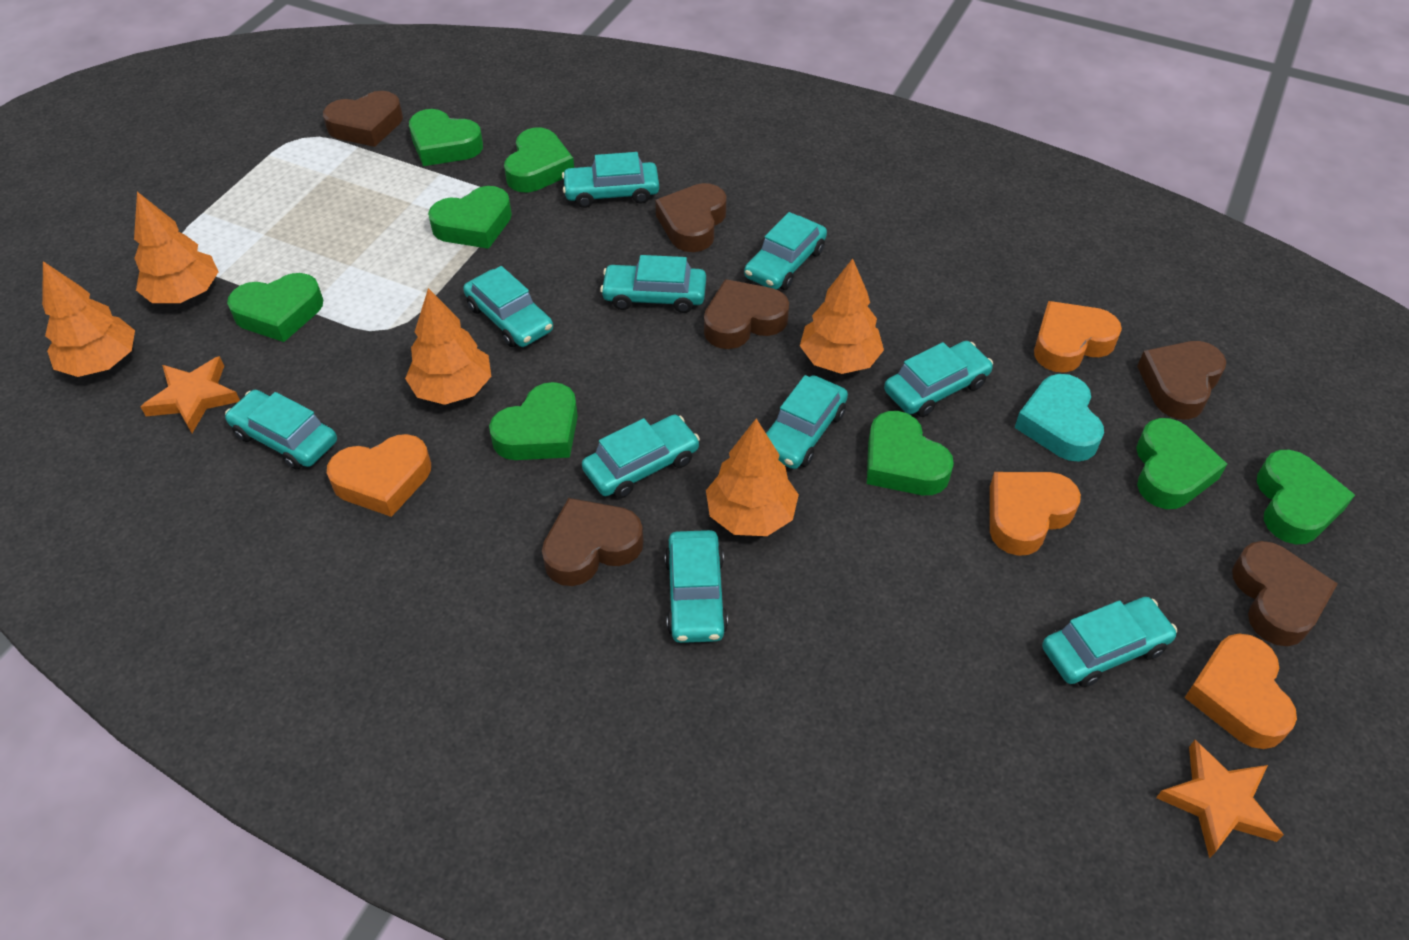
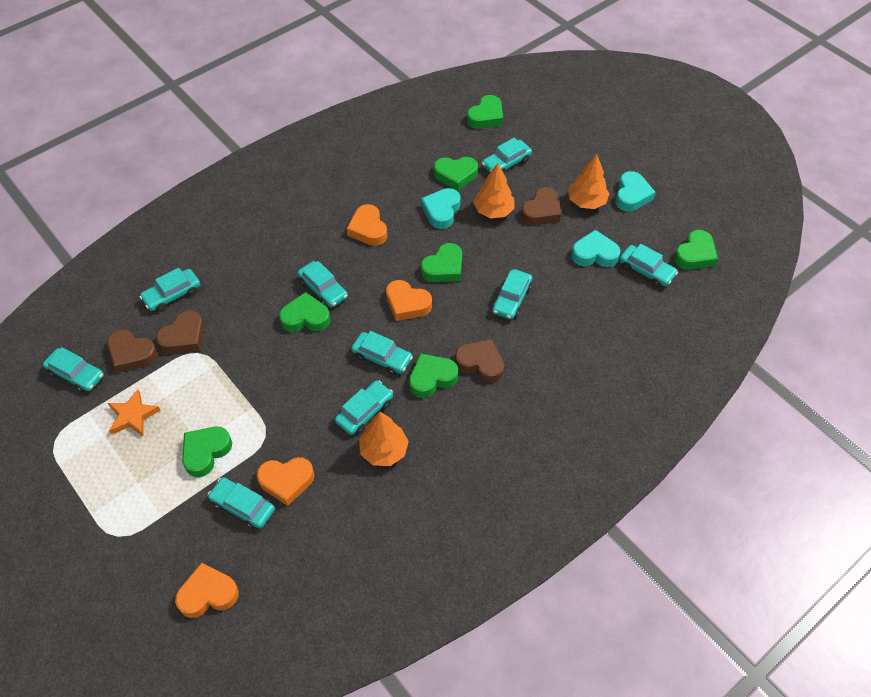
brown heart: 6 -> 4
green heart: 8 -> 7
orange star: 2 -> 1
orange tree: 5 -> 3
turquoise car: 10 -> 9
turquoise heart: 1 -> 3

